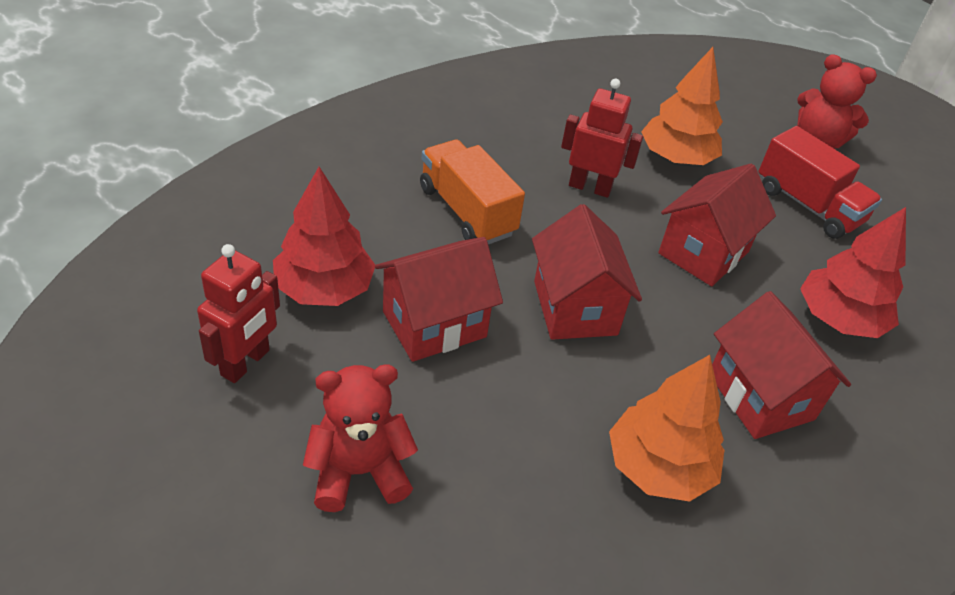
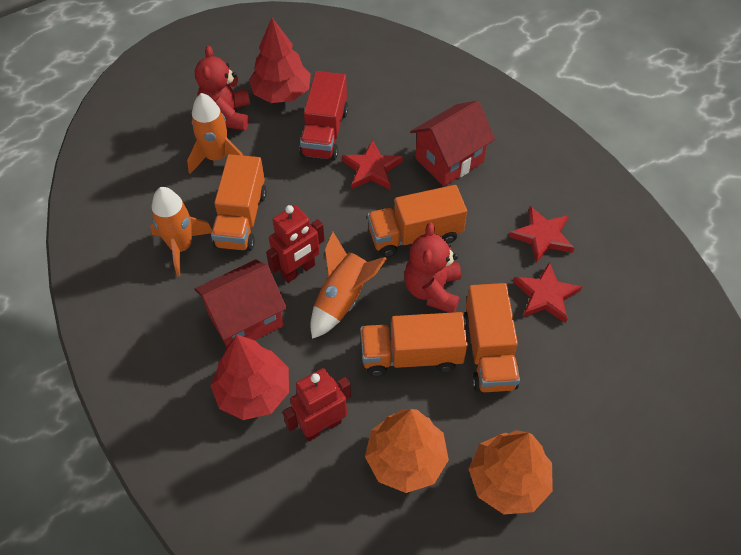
orange rocket: 0 -> 3
orange truck: 1 -> 4
red house: 4 -> 2
red star: 0 -> 3

